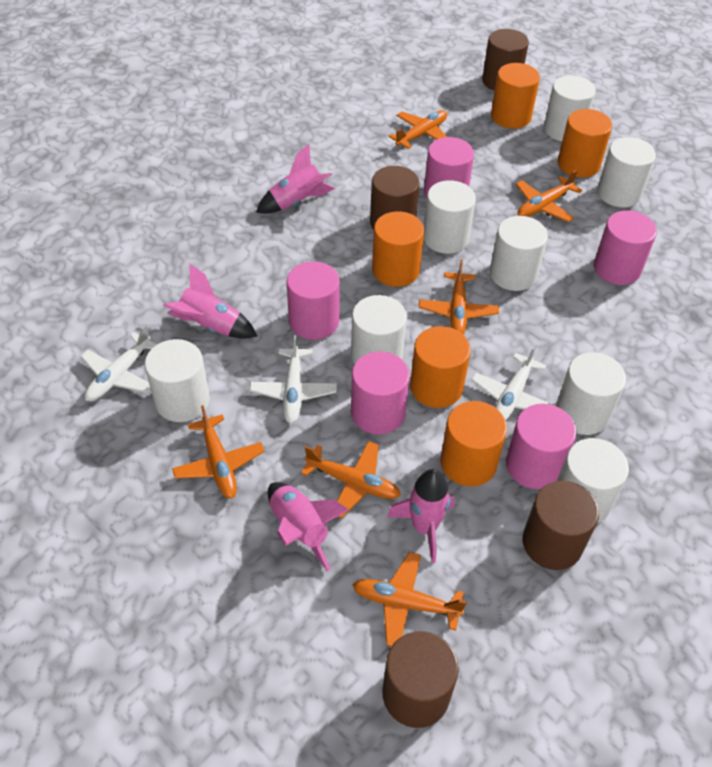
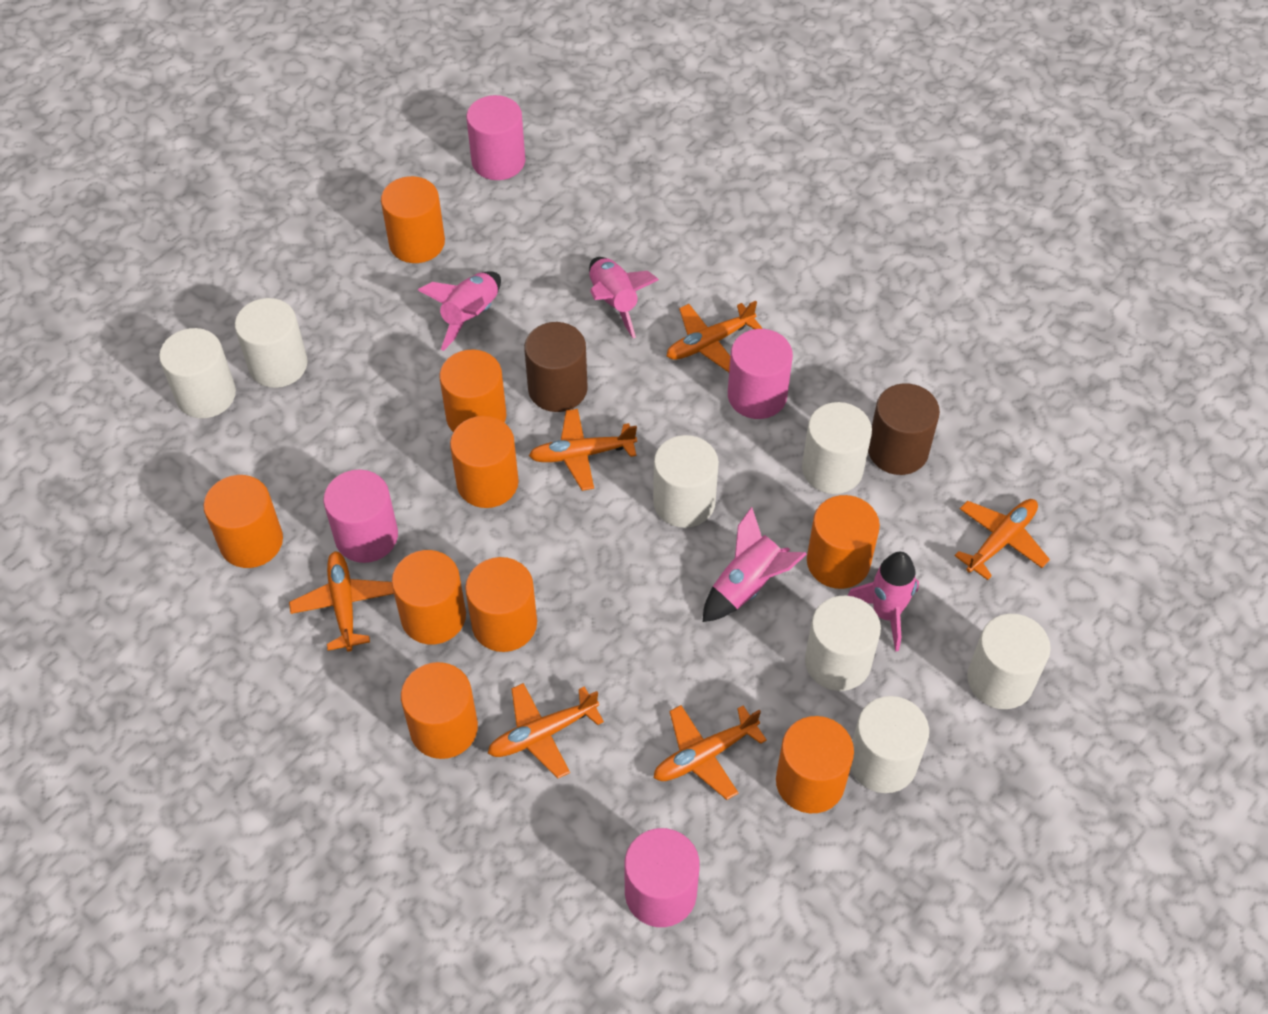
brown cylinder: 4 -> 2
orange cylinder: 5 -> 9
pink cylinder: 5 -> 4
white cylinder: 8 -> 7
white plane: 3 -> 0

